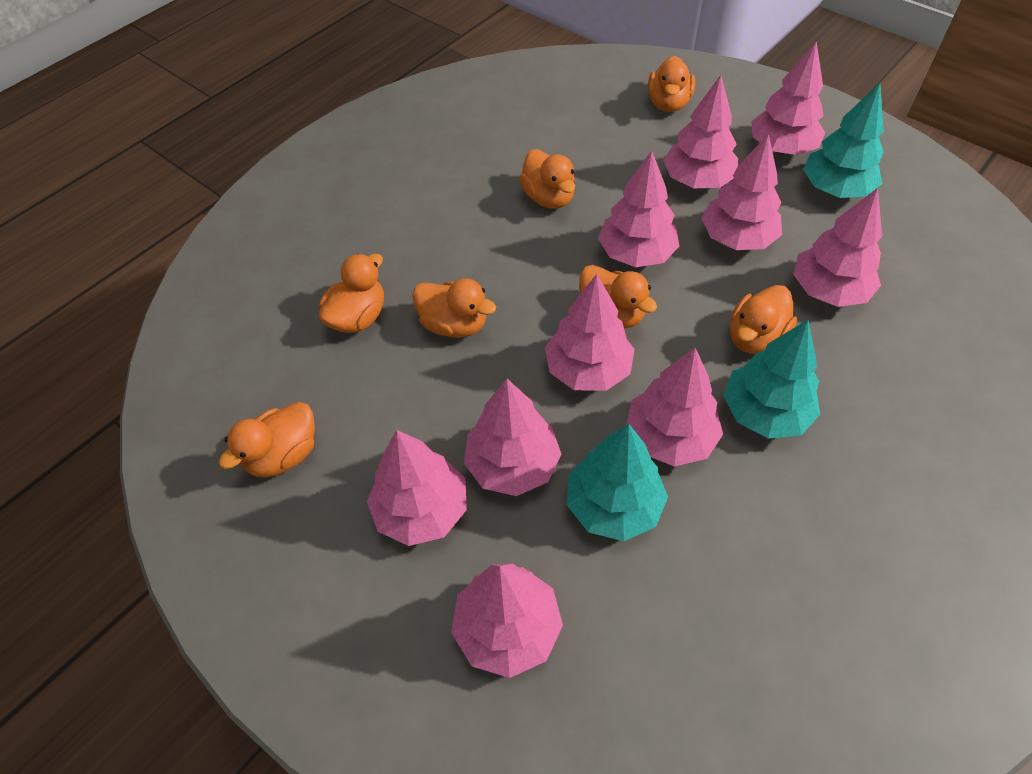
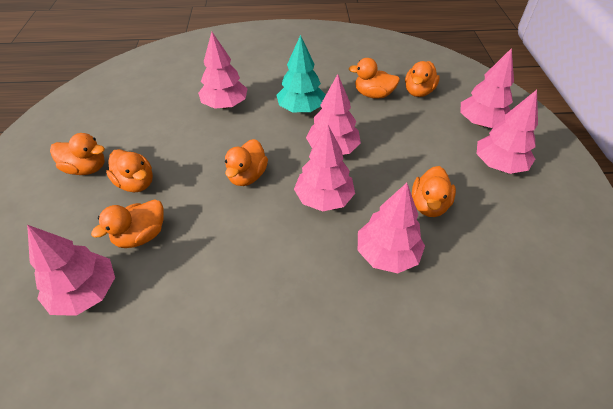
pink tree: 10 -> 7
turquoise tree: 3 -> 1

